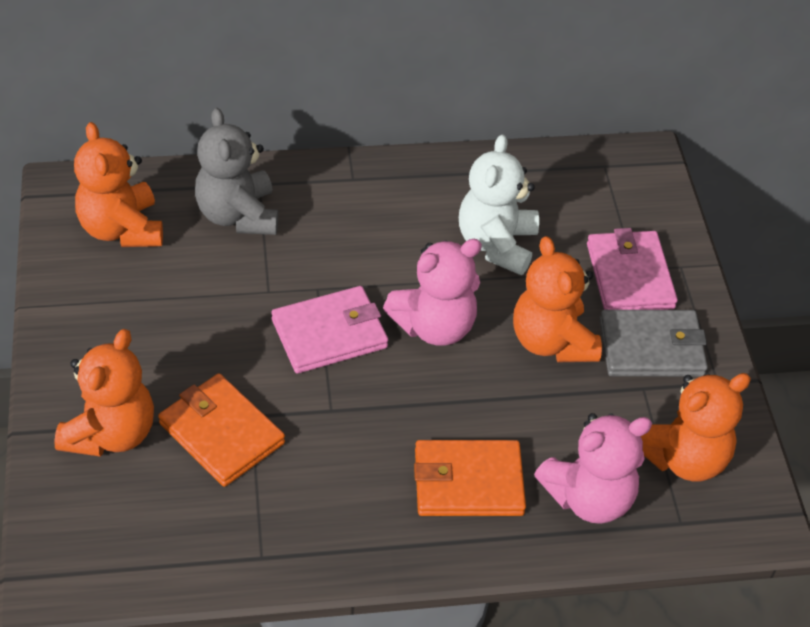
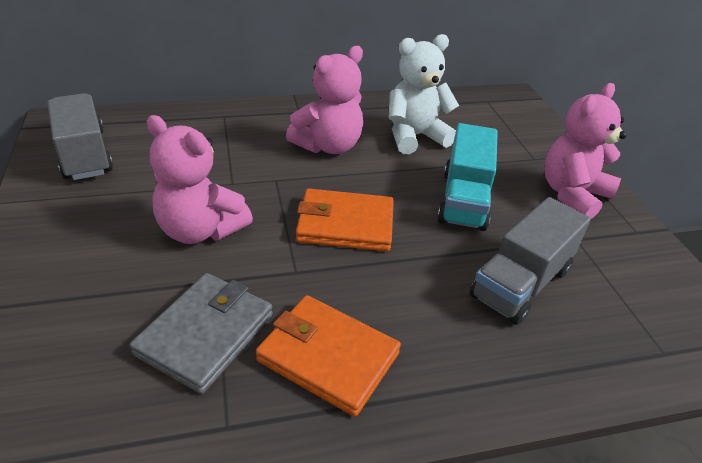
grey teddy bear: 1 -> 0
grey truck: 0 -> 2
orange teddy bear: 4 -> 0
pink teddy bear: 2 -> 3
pink wallet: 2 -> 0
turquoise truck: 0 -> 1

